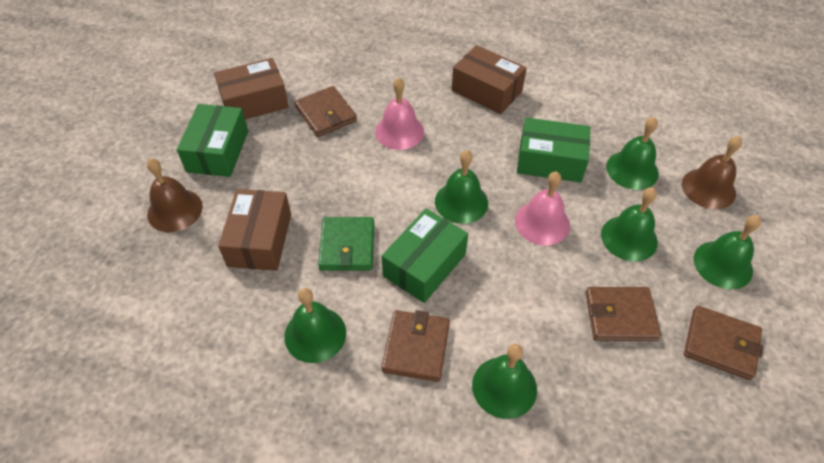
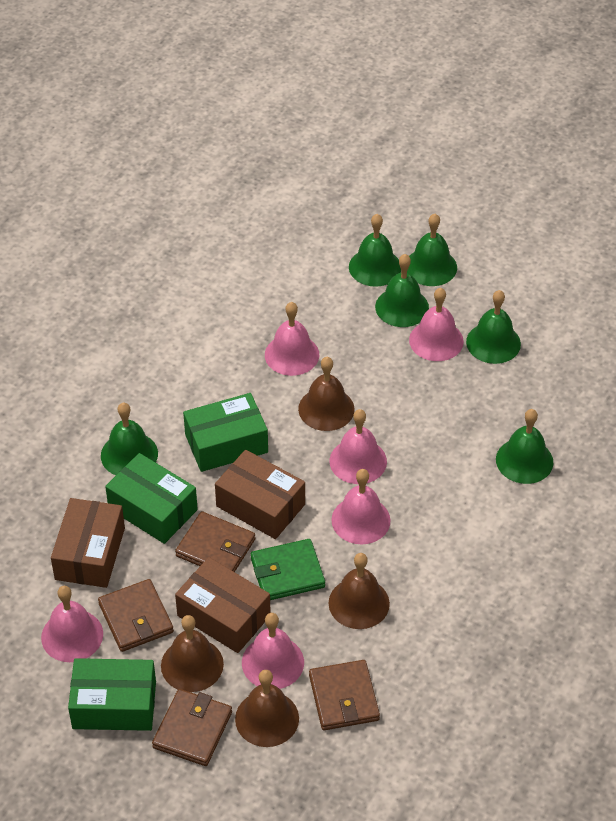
brown bell: 2 -> 4
pink bell: 2 -> 6

